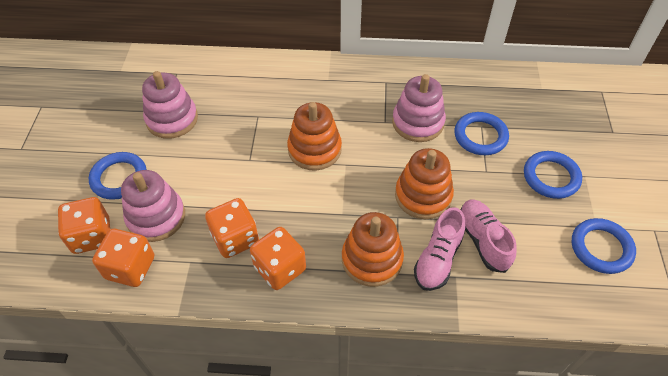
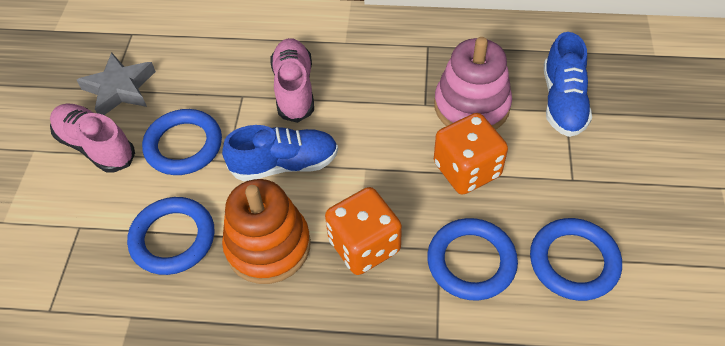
blue shoe: 0 -> 2
grey star: 0 -> 1
orange dice: 4 -> 2
orange stacking toy: 3 -> 1
pink stacking toy: 3 -> 1

